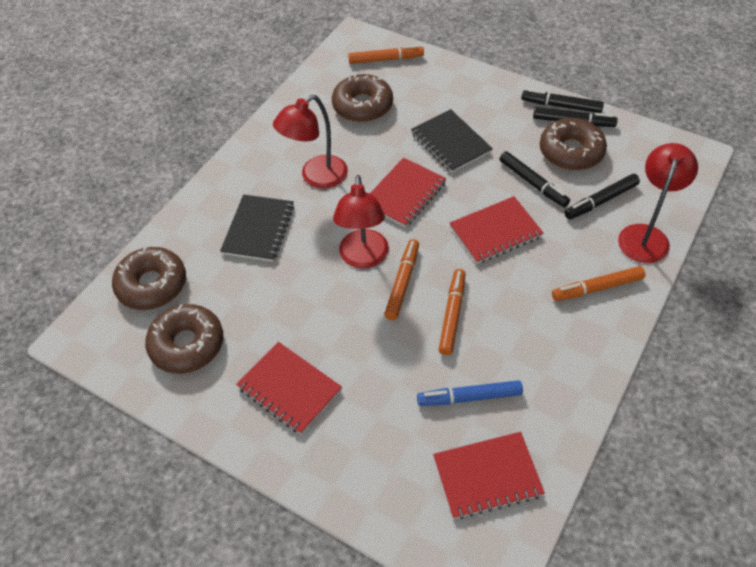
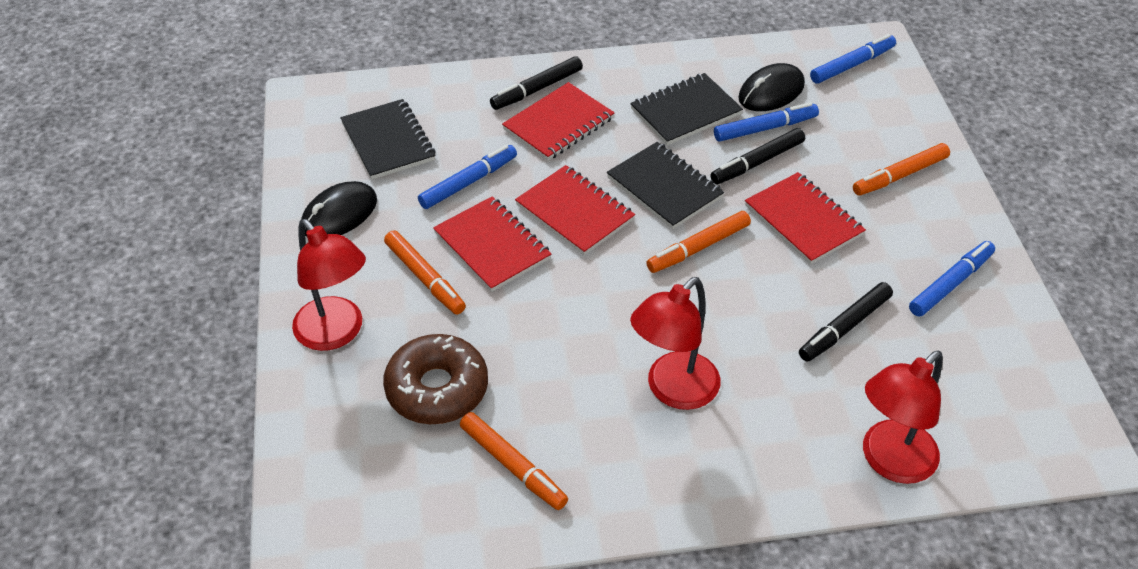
black marker: 4 -> 3
black mouse: 0 -> 2
black notebook: 2 -> 3
blue marker: 1 -> 4
brown donut: 4 -> 1

